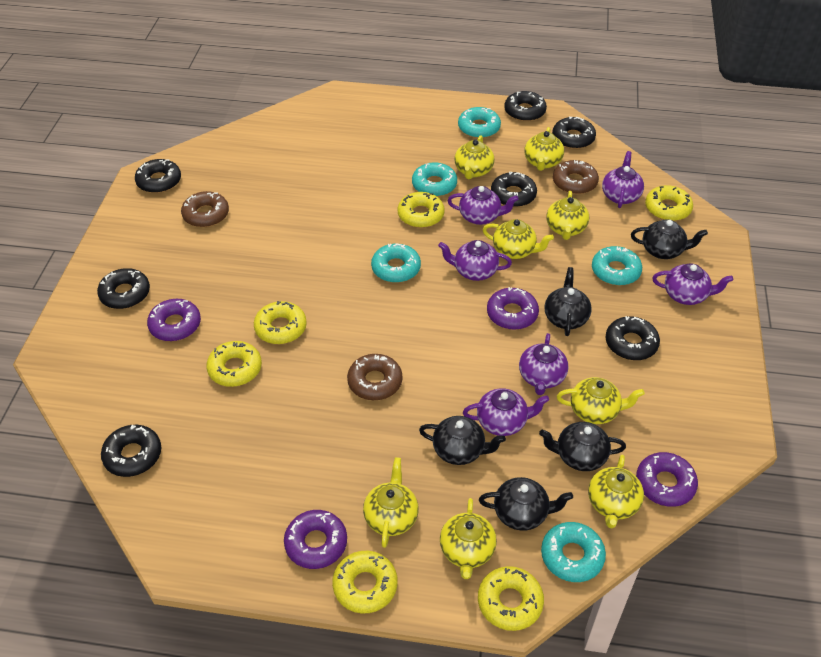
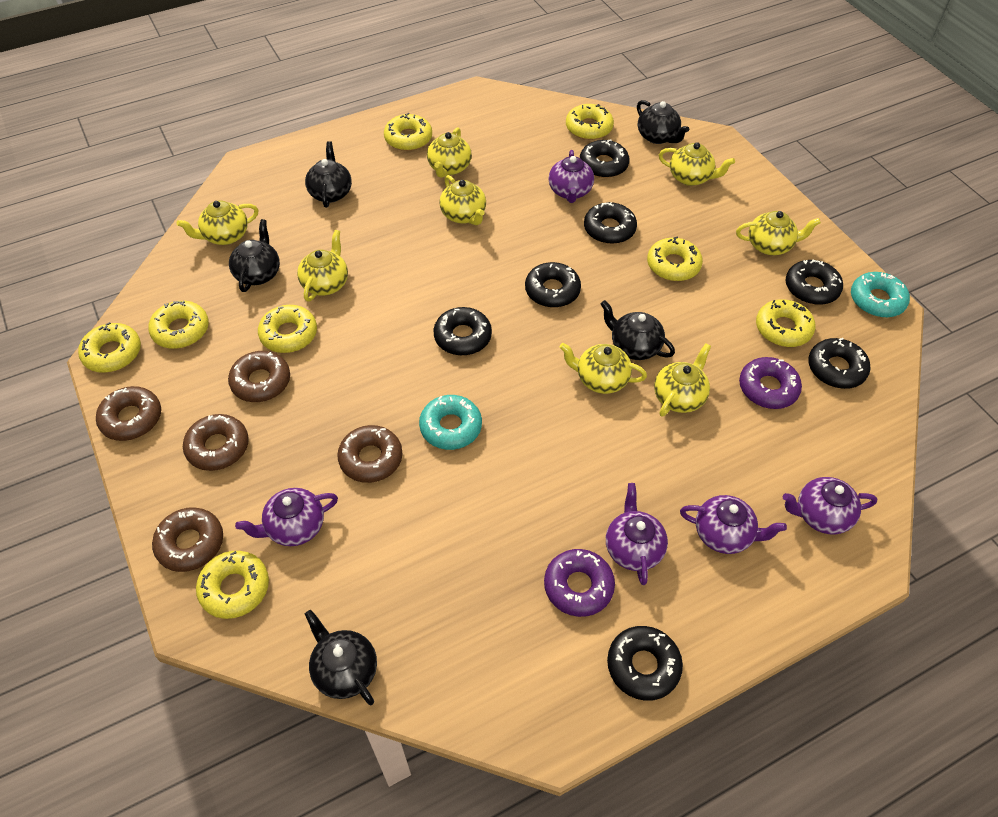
brown donut: 3 -> 5
purple donut: 4 -> 2
purple teapot: 6 -> 5
turquoise donut: 5 -> 2
yellow donut: 6 -> 8

